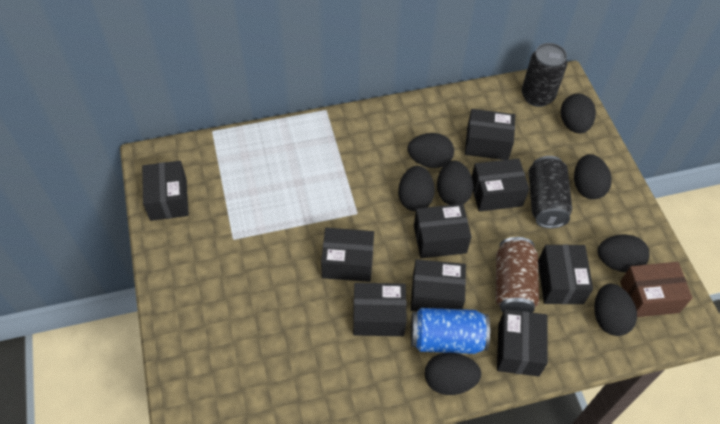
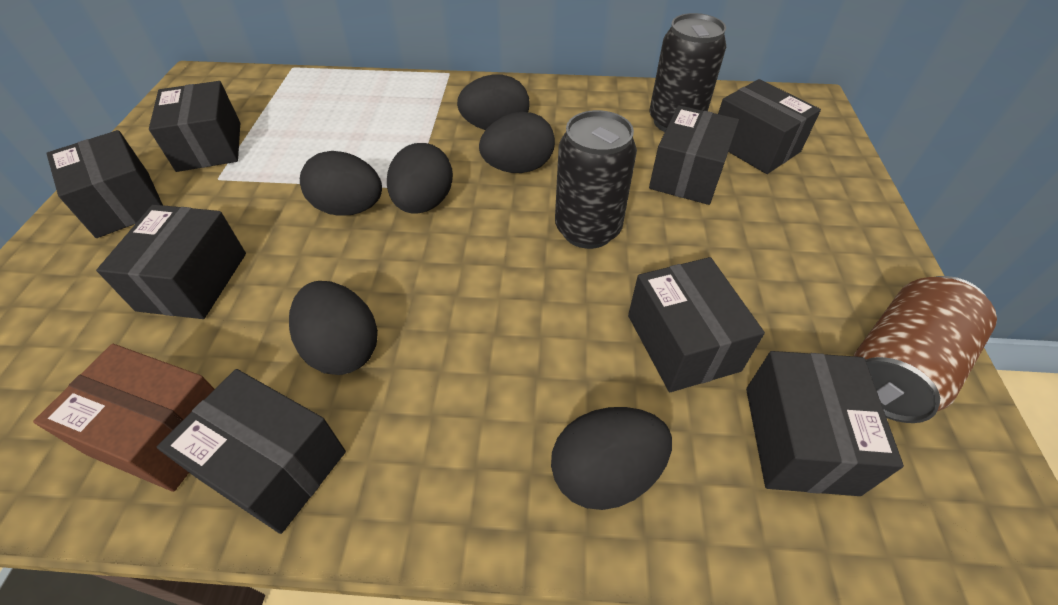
black box: 9 -> 8
black egg: 8 -> 6
blue can: 1 -> 0

